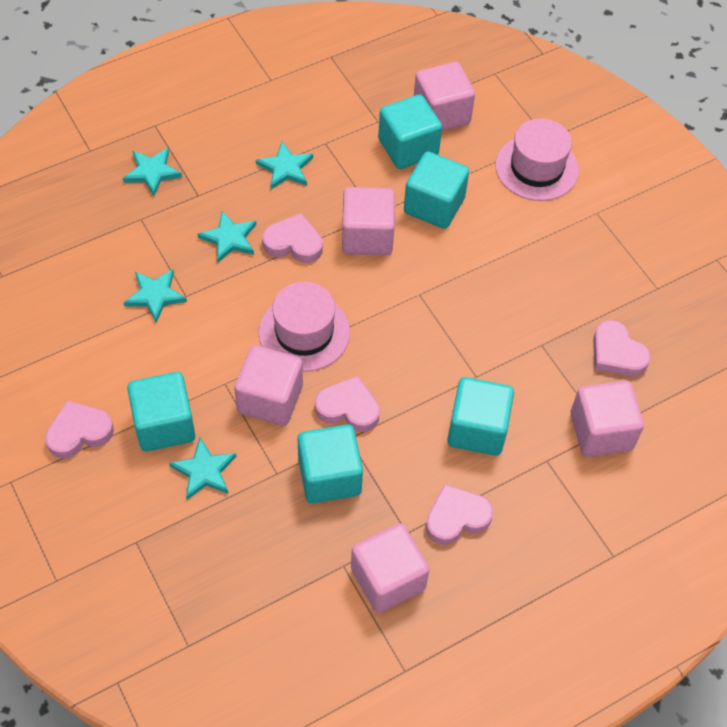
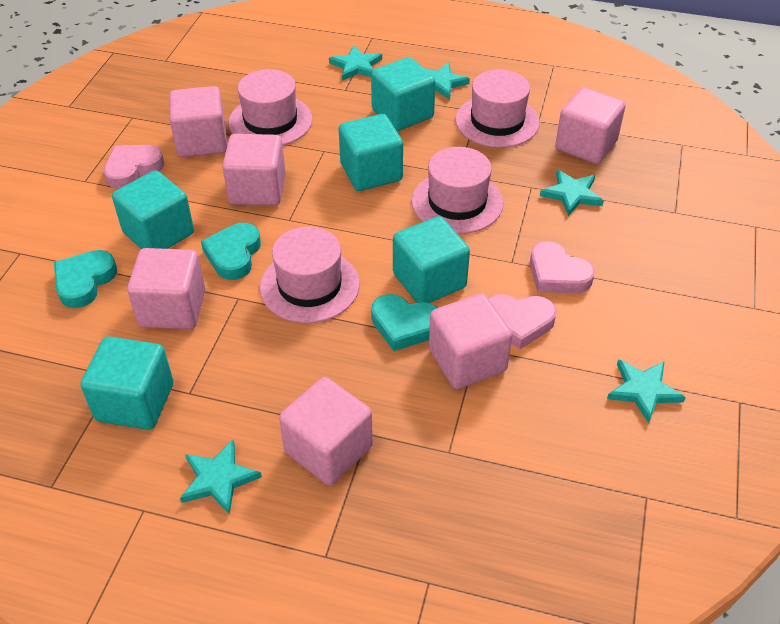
pink cube: 5 -> 6
pink hat: 2 -> 4
pink heart: 5 -> 3
turquoise heart: 0 -> 3

